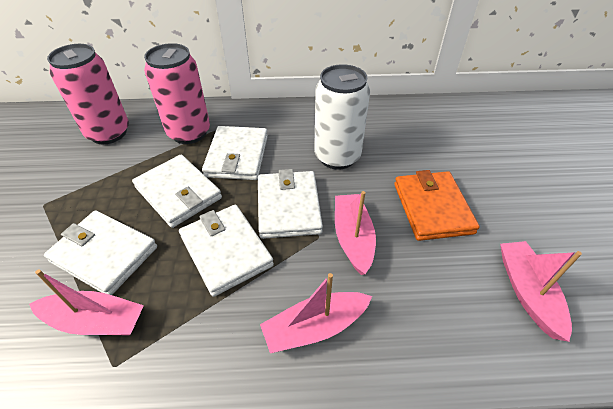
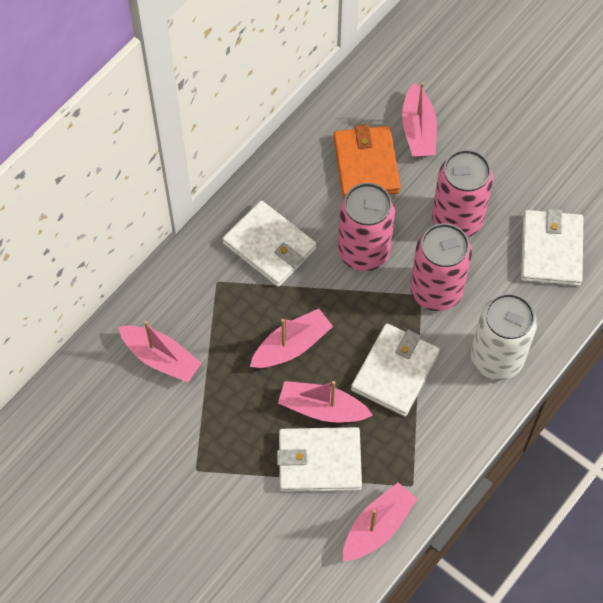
pink boat: 4 -> 5
pink can: 2 -> 3
white wallet: 5 -> 4

